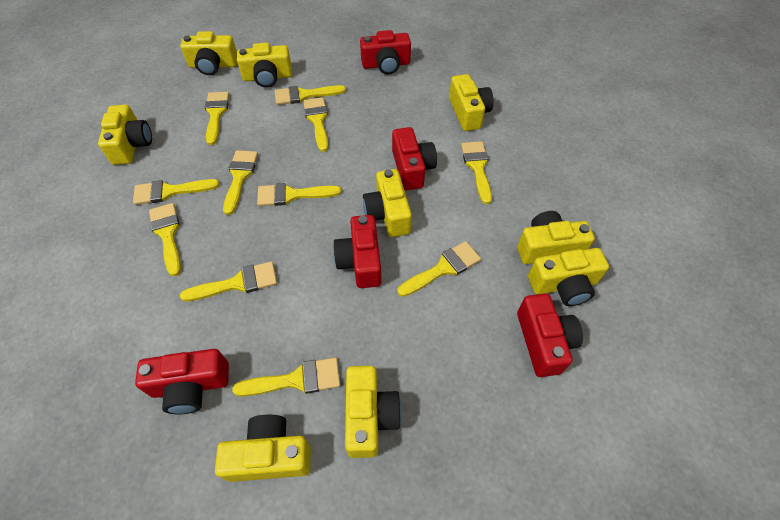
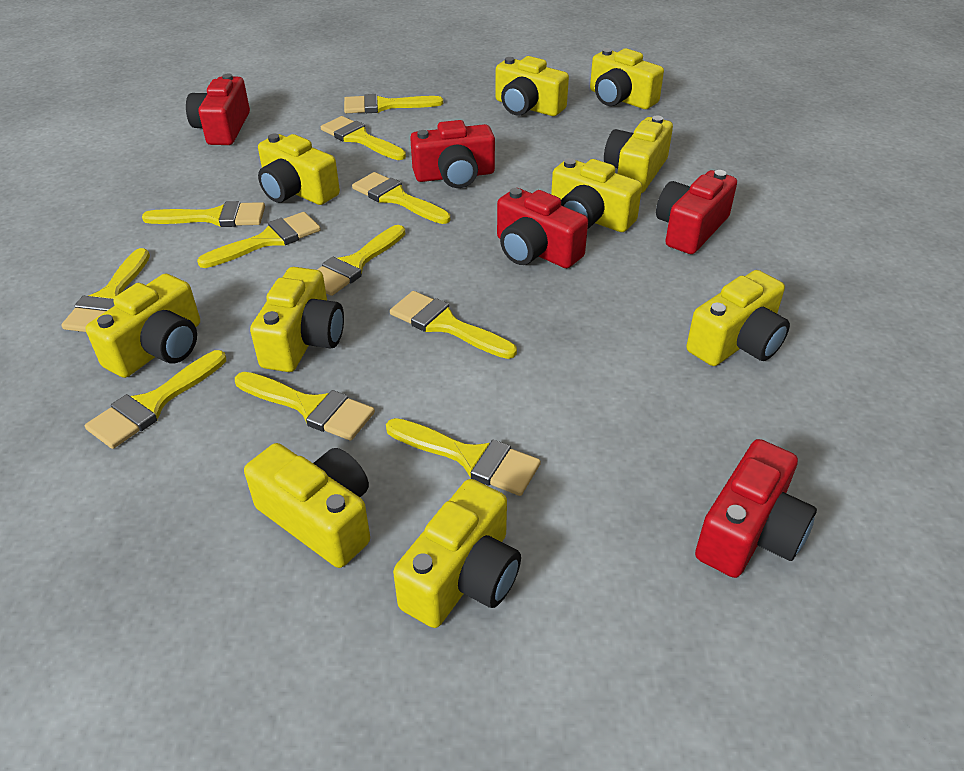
yellow camera: 9 -> 10

